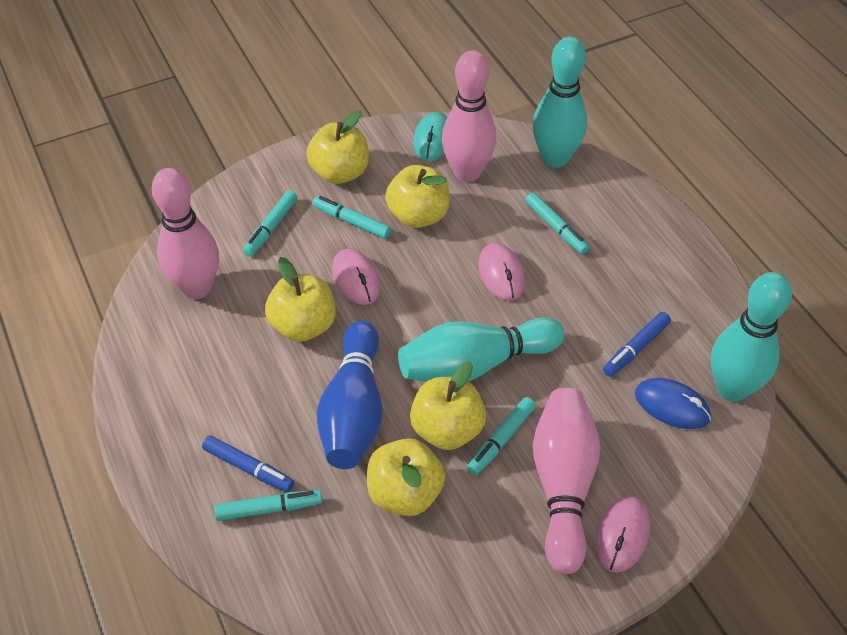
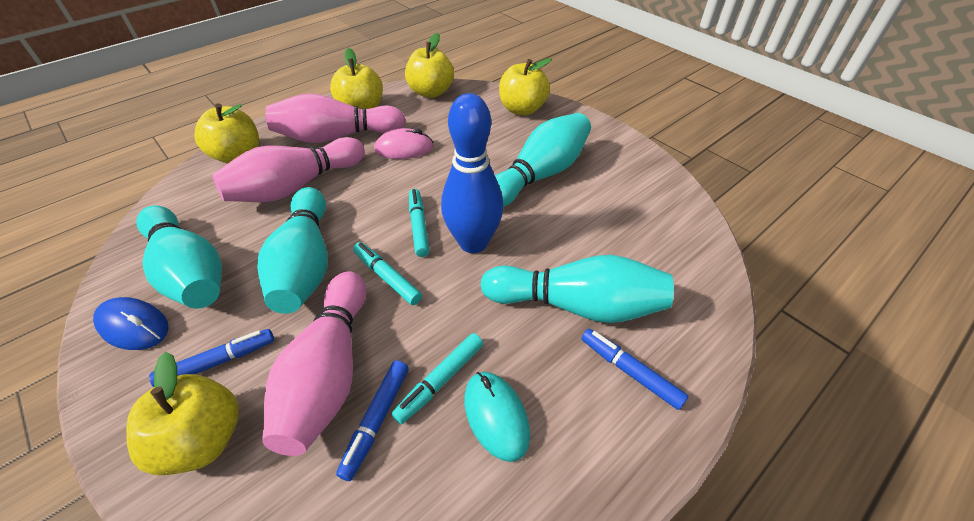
blue marker: 2 -> 3
pink mouse: 3 -> 1
turquoise bowling pin: 3 -> 4
turquoise marker: 5 -> 3

